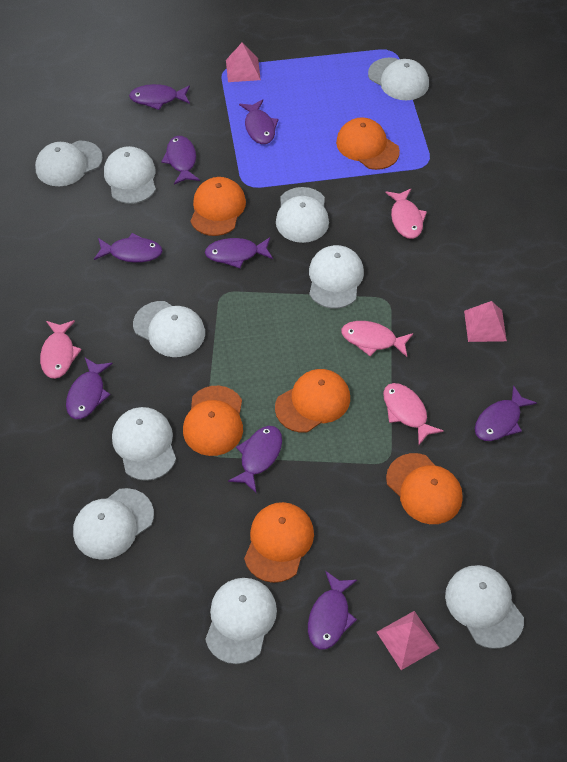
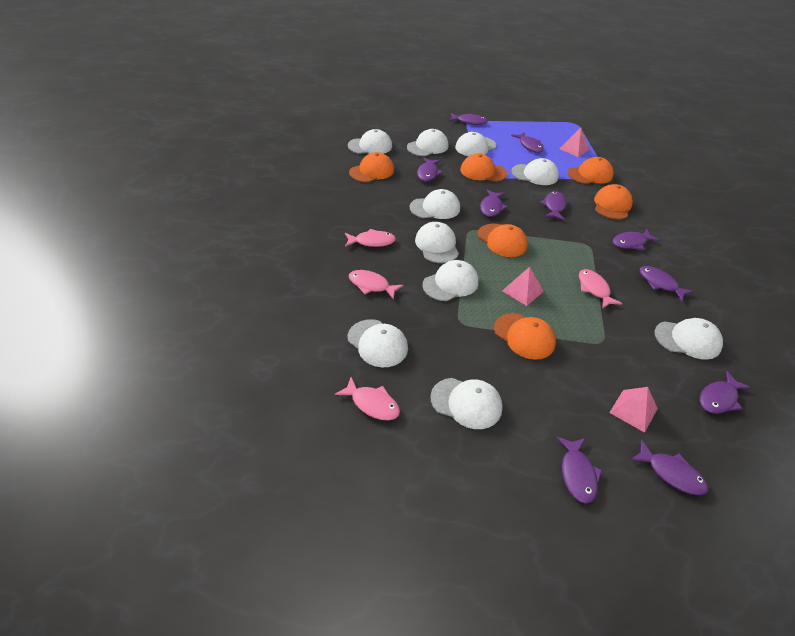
purple fish: 9 -> 10

